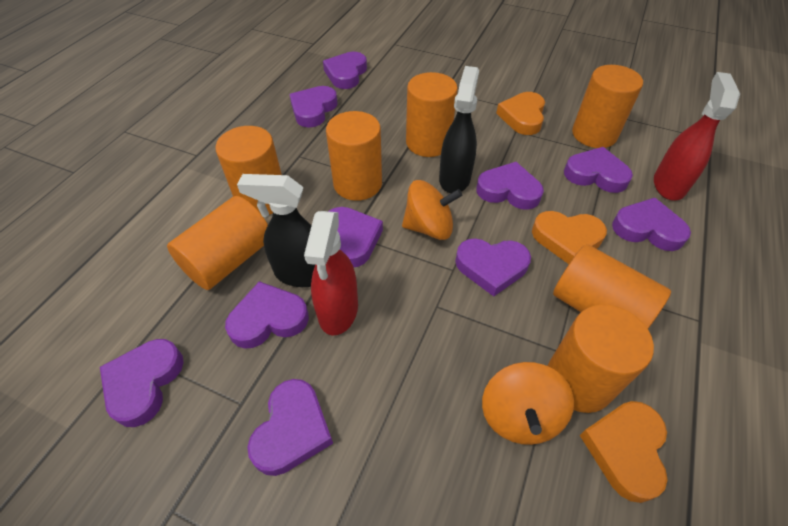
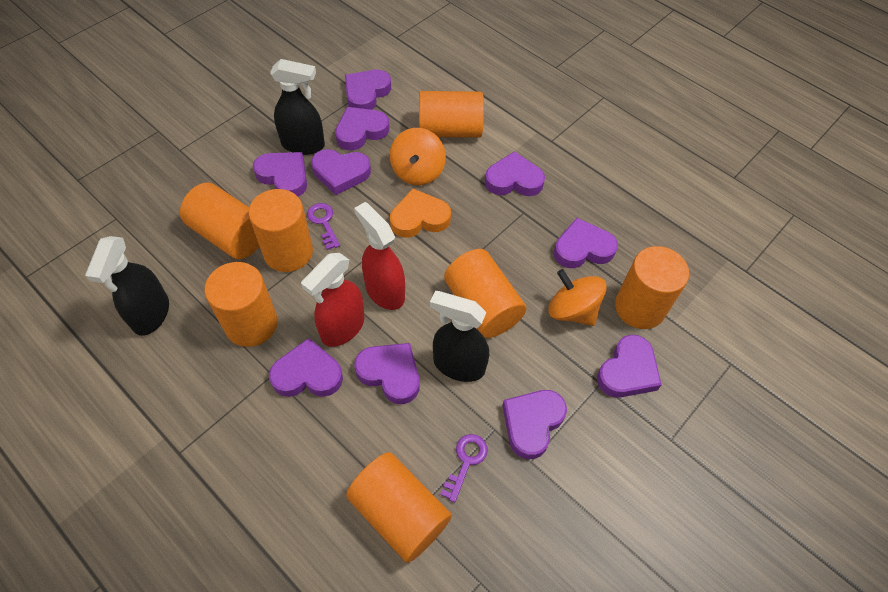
black spray bottle: 2 -> 3
orange heart: 3 -> 1
purple key: 0 -> 2

